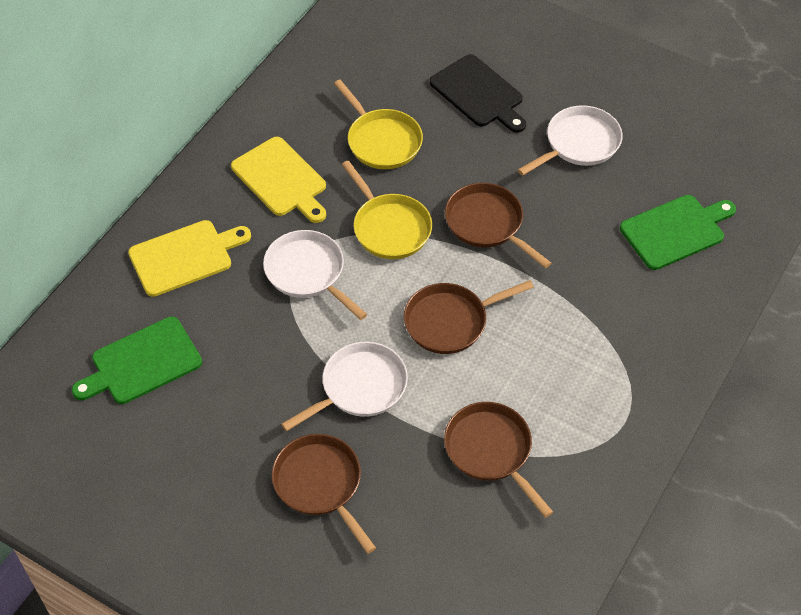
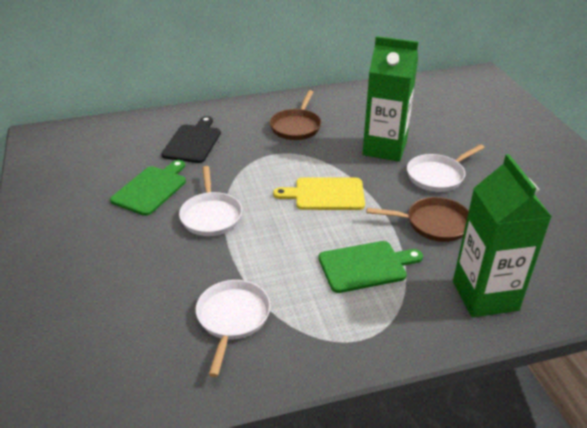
brown pan: 4 -> 2
green carton: 0 -> 2
yellow cutting board: 2 -> 1
yellow pan: 2 -> 0

